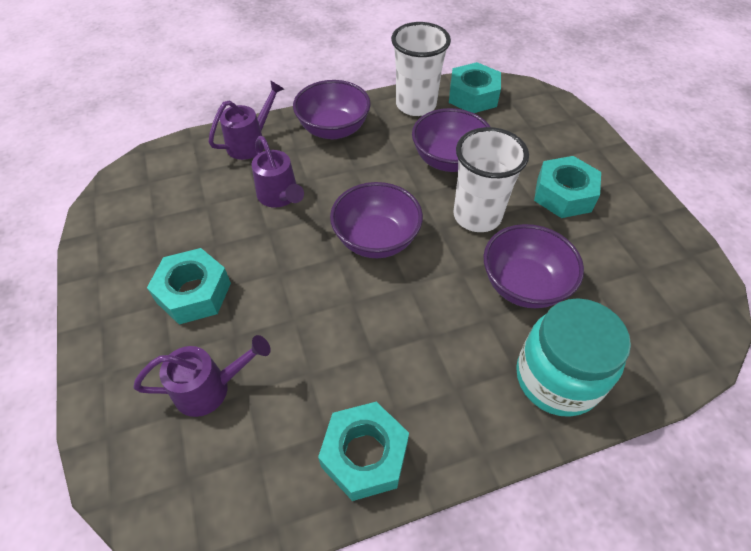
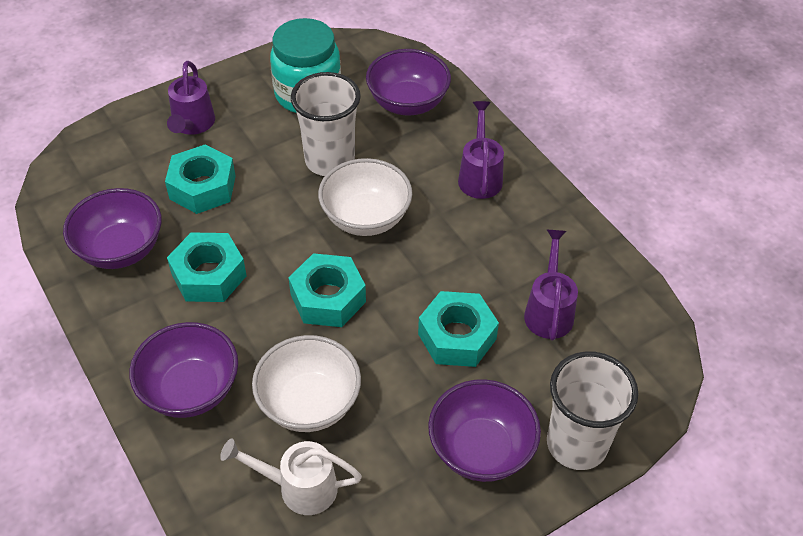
white bowl: 0 -> 2
white watering can: 0 -> 1

